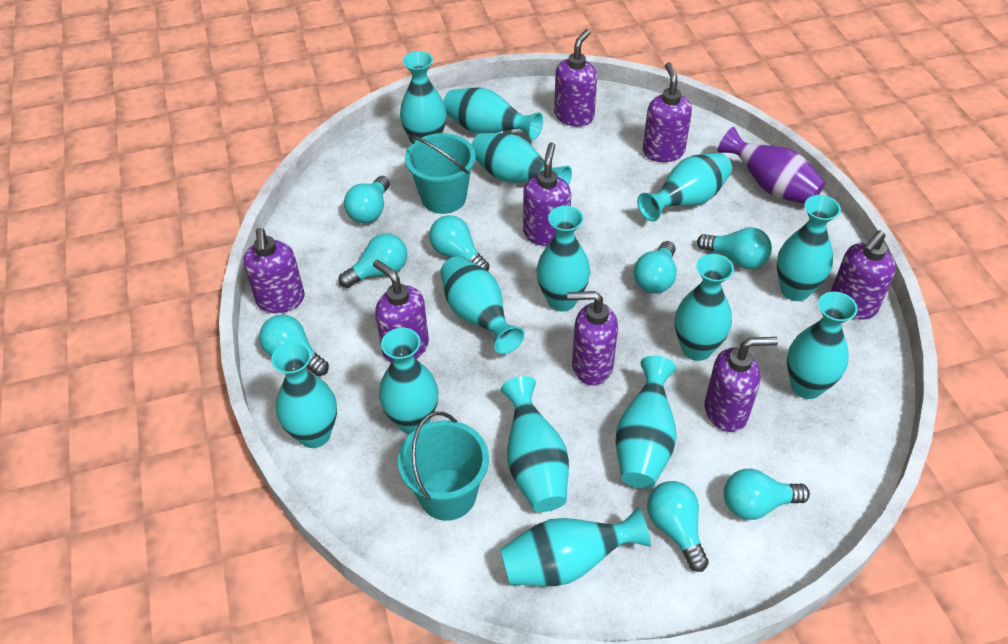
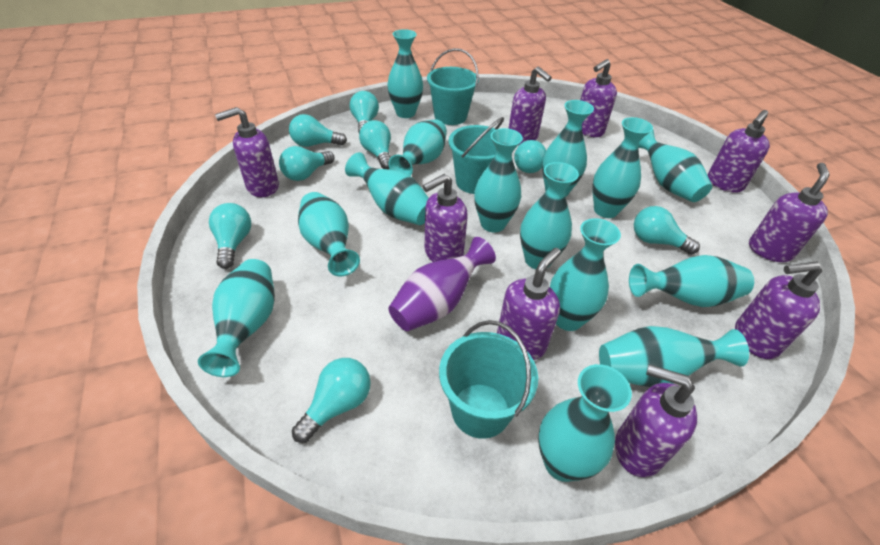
purple soap dispenser: 8 -> 9
turquoise bucket: 2 -> 3

